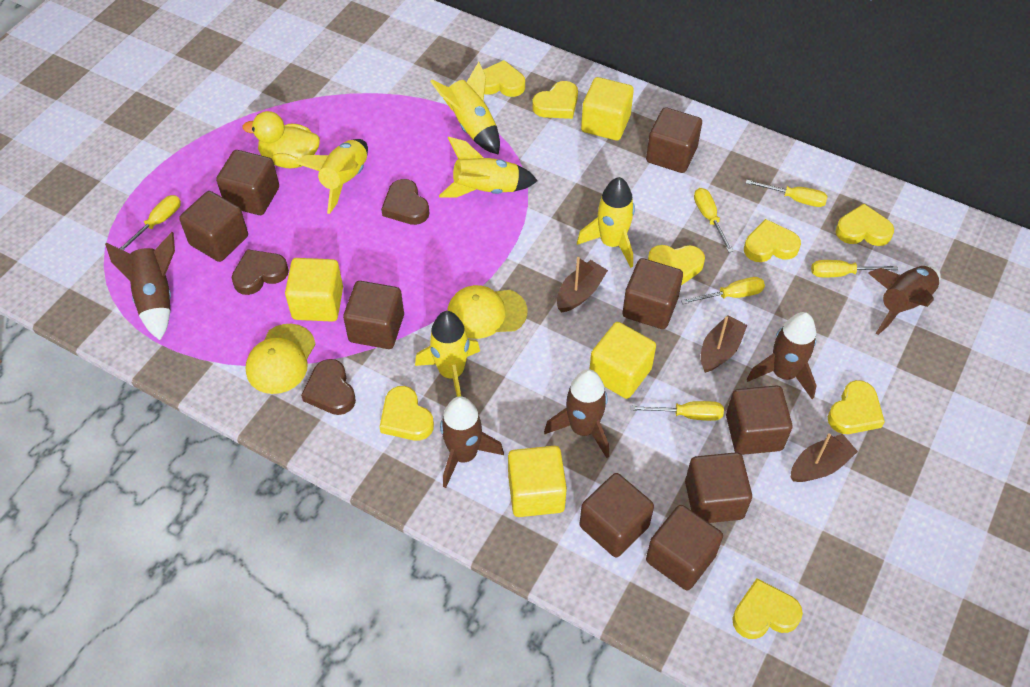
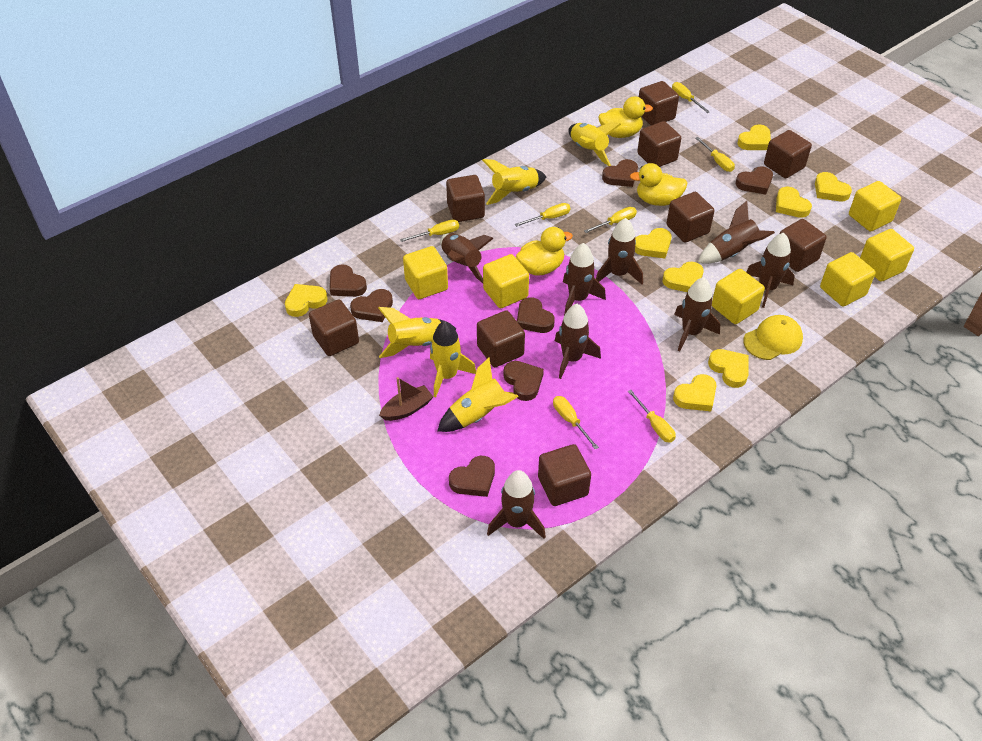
brown boat: 3 -> 1
brown heart: 3 -> 7
brown rocket: 5 -> 8
yellow cap: 2 -> 1
yellow cube: 4 -> 6
yellow duck: 1 -> 3
yellow screwdriver: 6 -> 7

